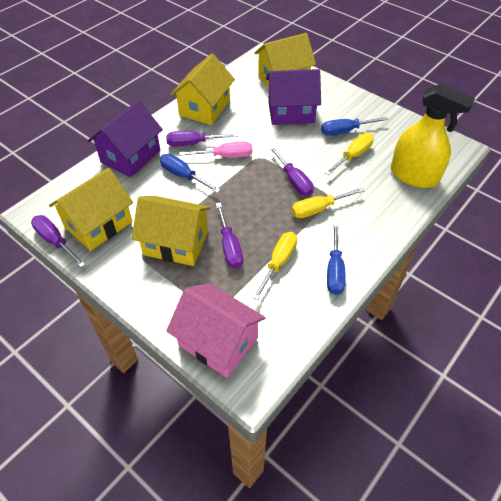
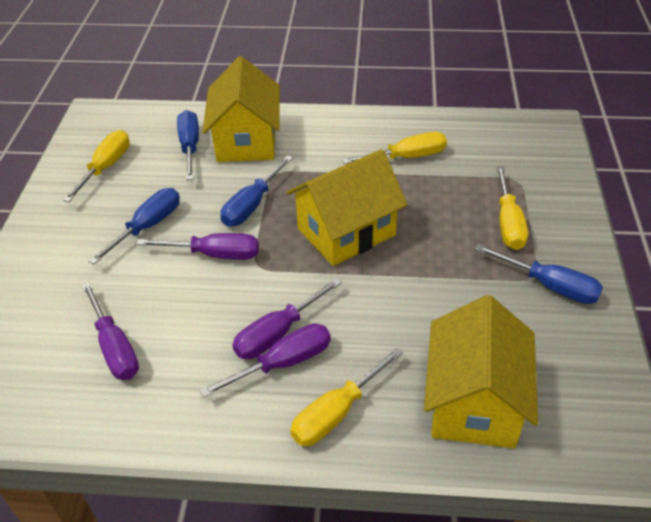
blue screwdriver: 3 -> 4
pink house: 1 -> 0
pink screwdriver: 1 -> 0
purple house: 2 -> 0
yellow house: 4 -> 3
yellow screwdriver: 3 -> 4
yellow spray bottle: 1 -> 0

